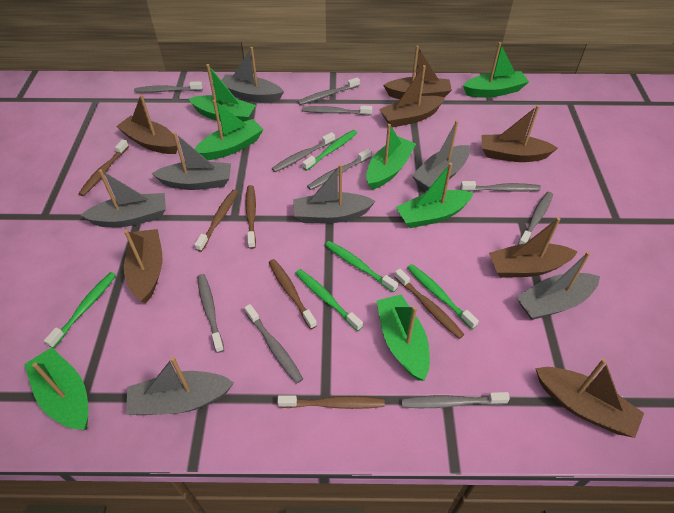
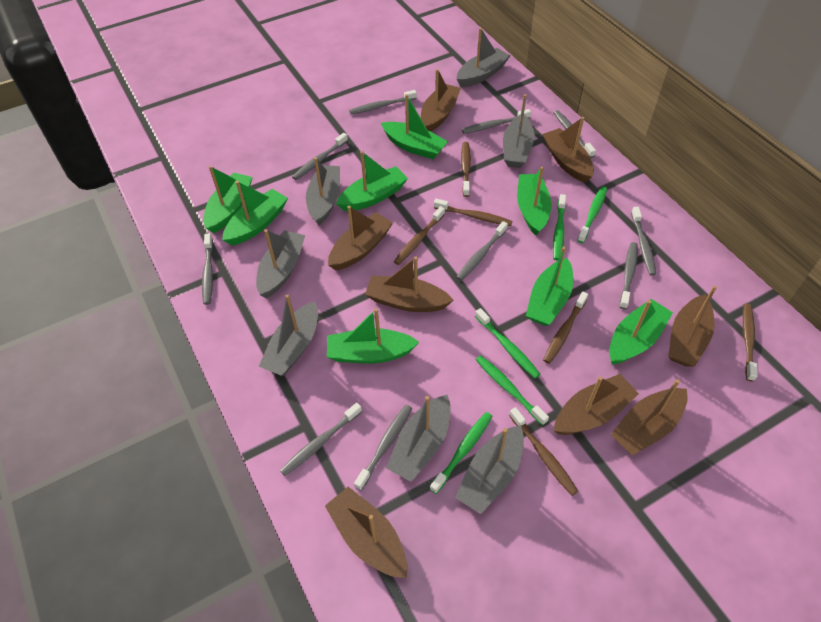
brown boat: 7 -> 8
green boat: 7 -> 8

